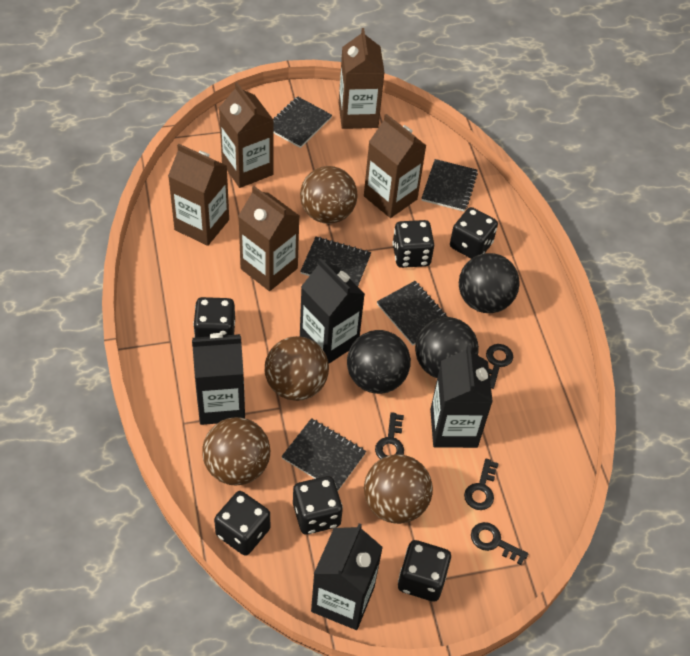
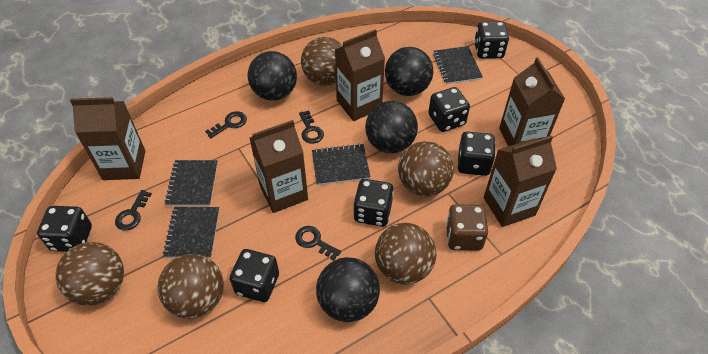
black ball: 3 -> 4
black carton: 4 -> 0
black notebook: 5 -> 4
brown ball: 4 -> 5
brown dice: 0 -> 1

